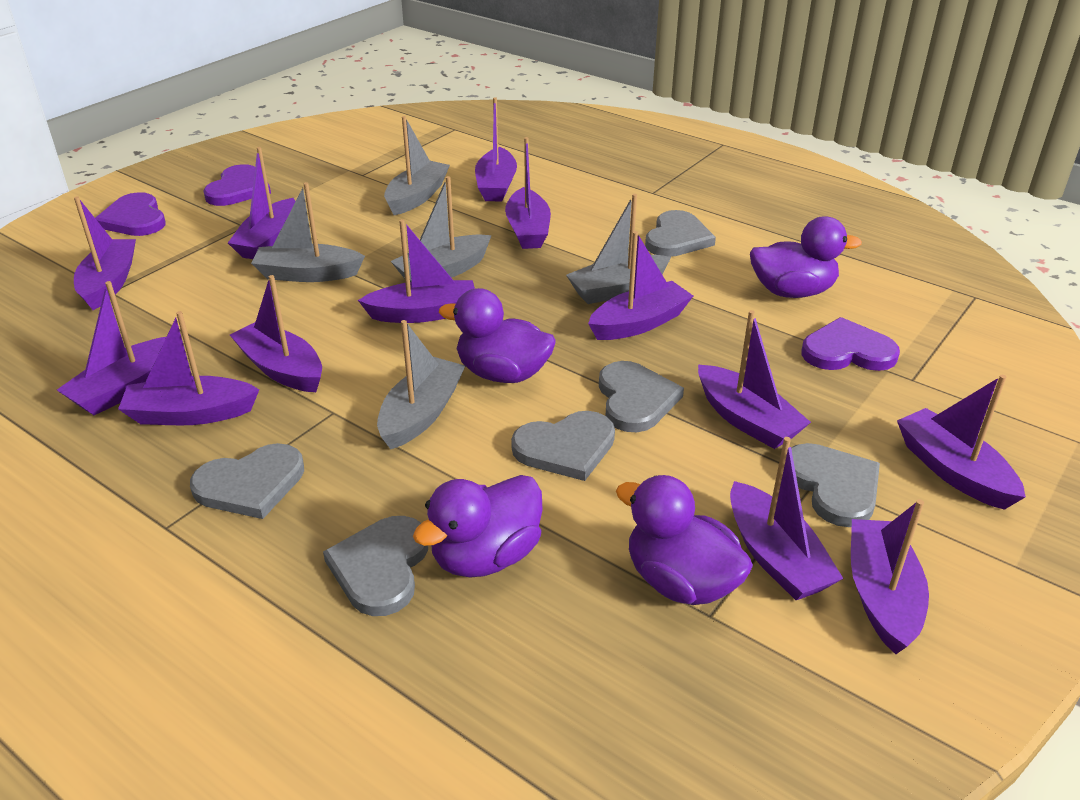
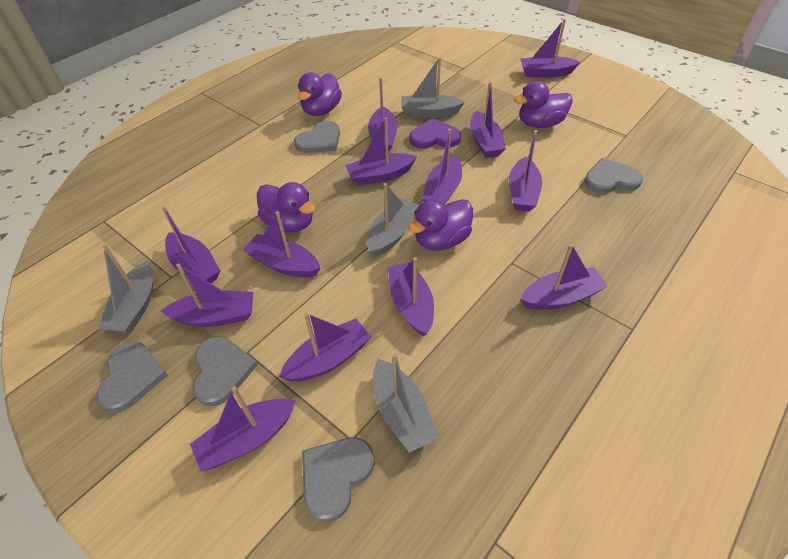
grey boat: 5 -> 4
grey heart: 6 -> 5
purple heart: 3 -> 1

